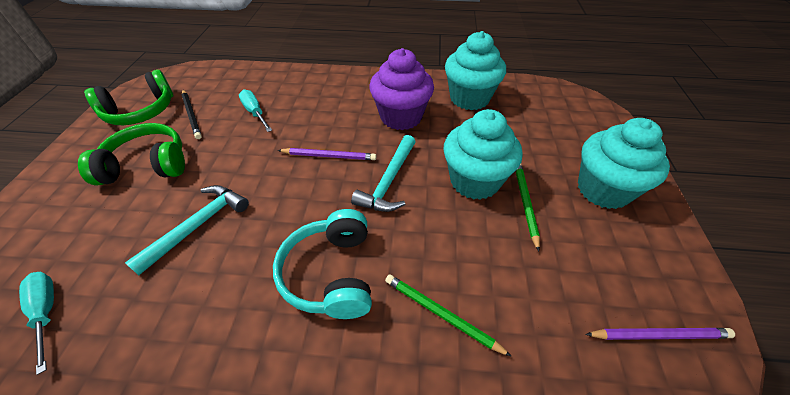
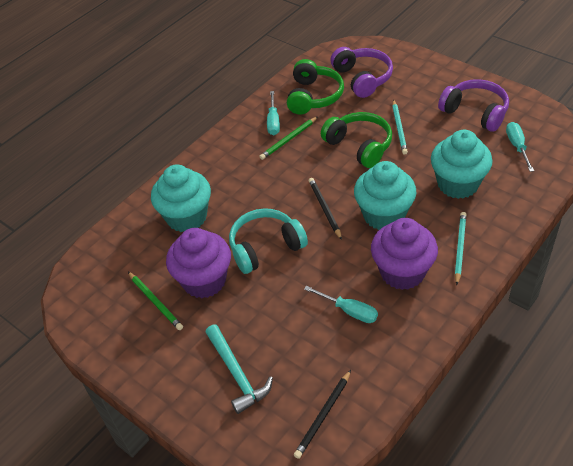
black pencil: 1 -> 2
purple cupcake: 1 -> 2
purple headphones: 0 -> 2
purple pencil: 2 -> 0
turquoise hammer: 2 -> 1
turquoise pencil: 0 -> 2
turquoise screwdriver: 2 -> 3

